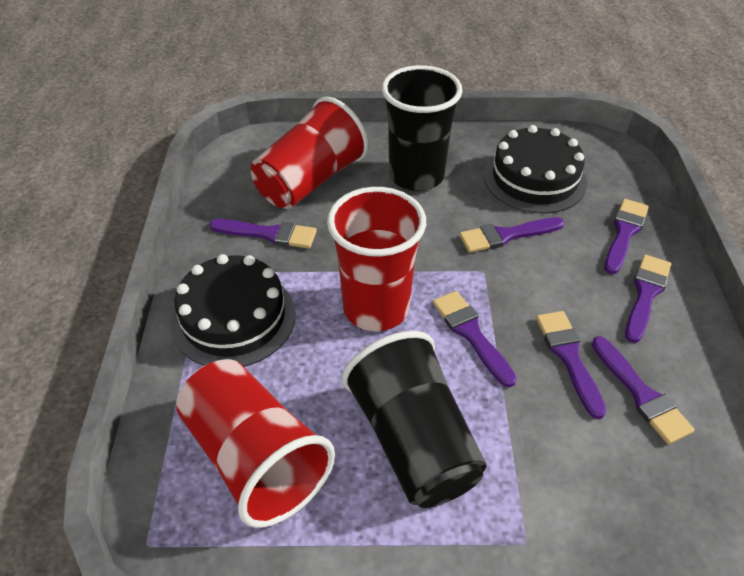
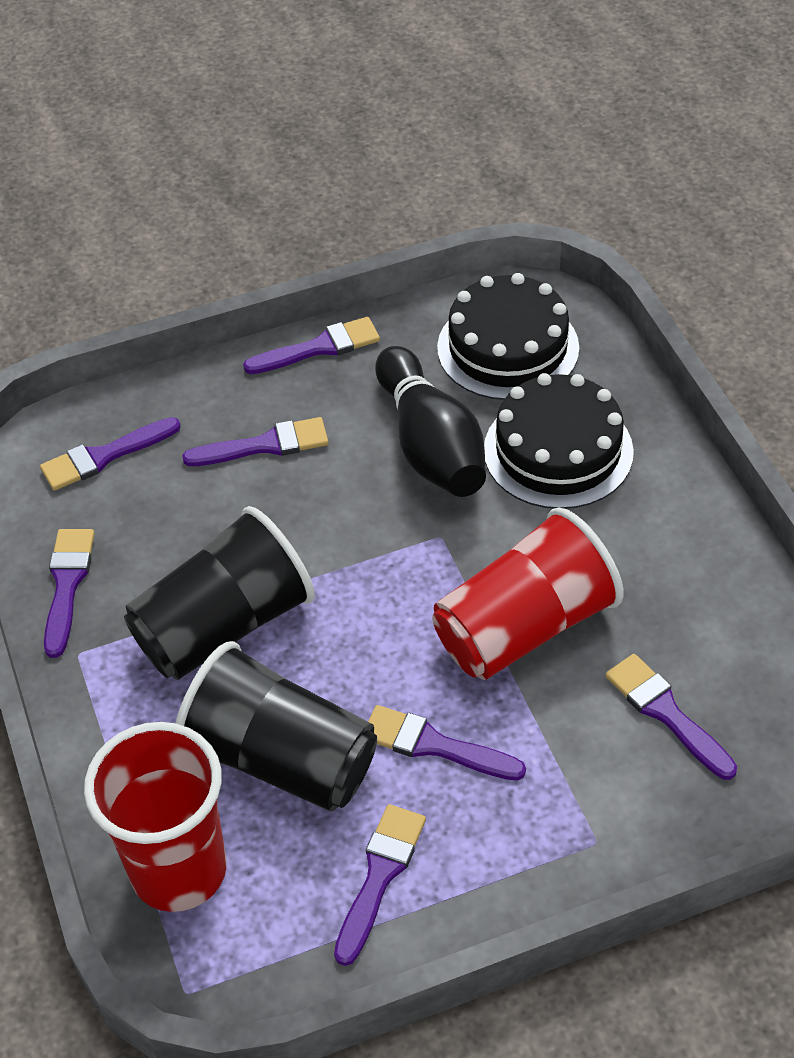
black bowling pin: 0 -> 1
red cup: 3 -> 2

